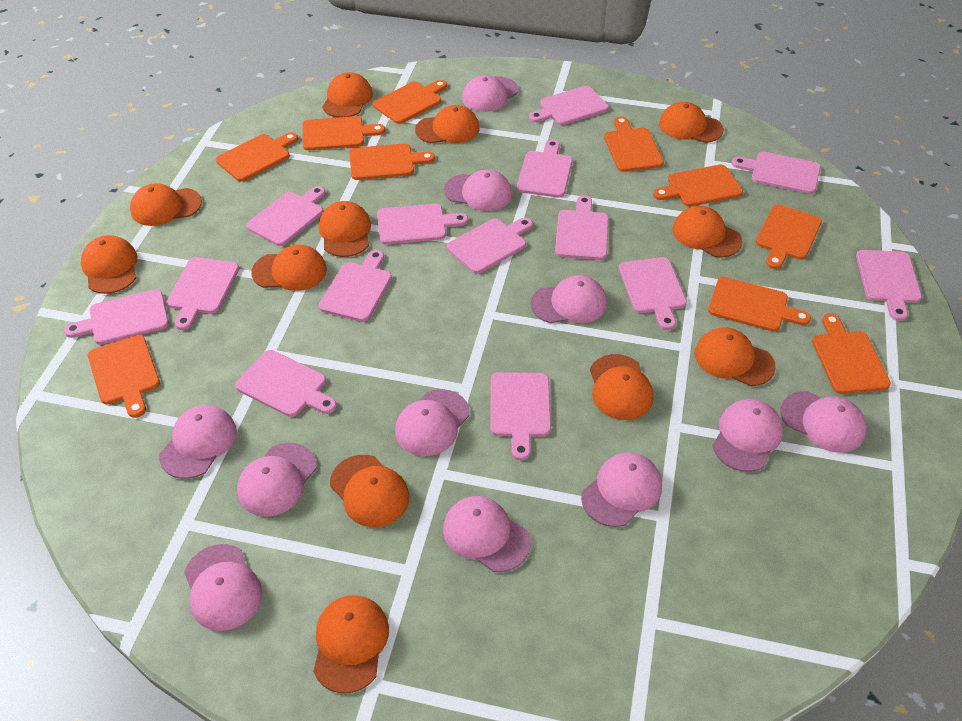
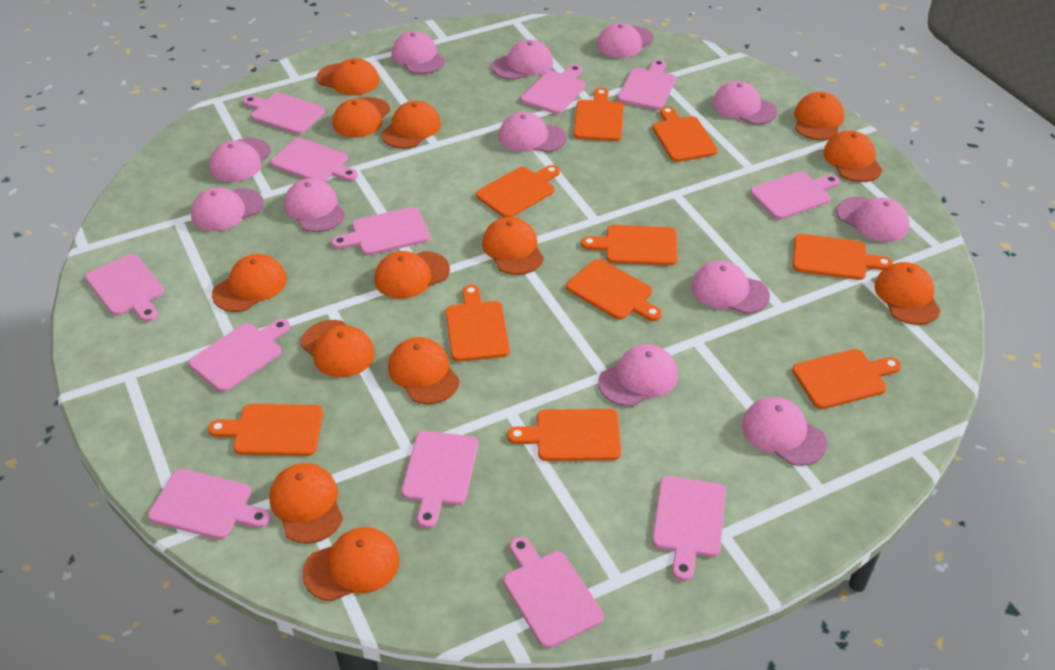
orange cap: 12 -> 13
pink cap: 11 -> 12
pink cutting board: 14 -> 12

